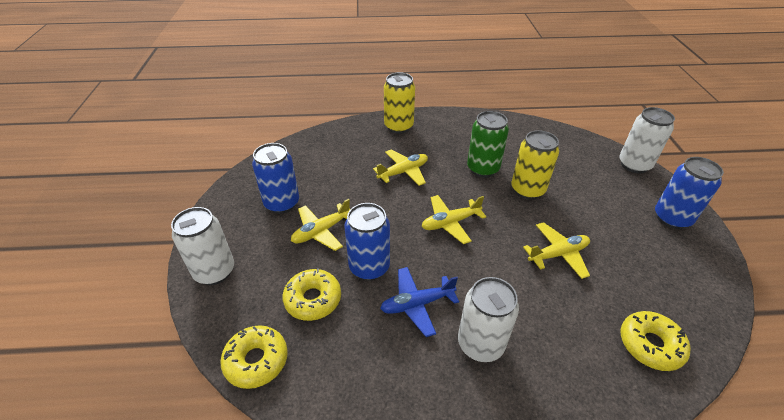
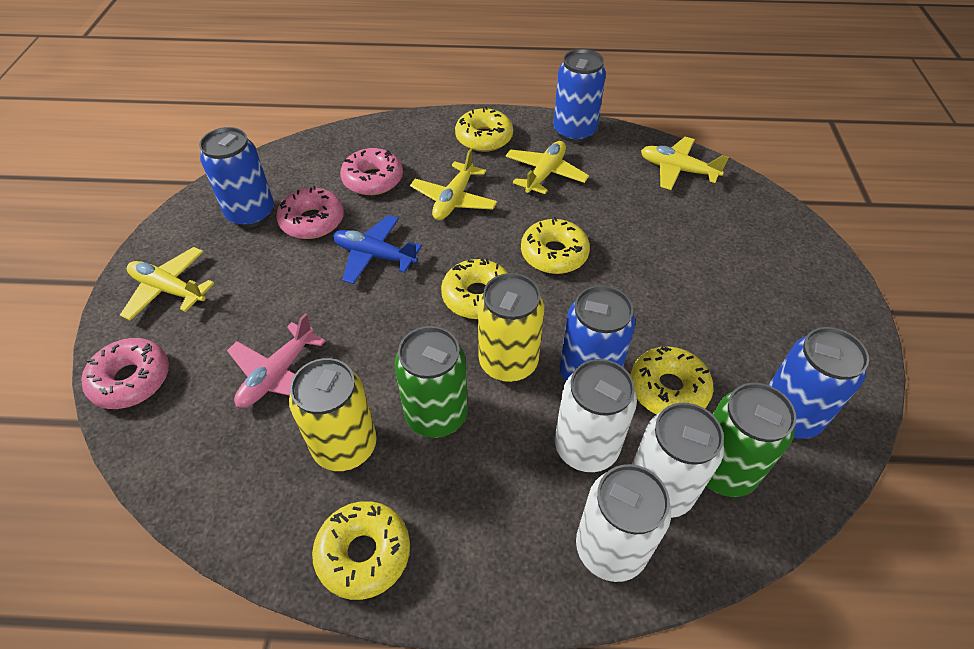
blue can: 3 -> 4
green can: 1 -> 2
pink donut: 0 -> 3
pink plane: 0 -> 1
yellow donut: 3 -> 5

